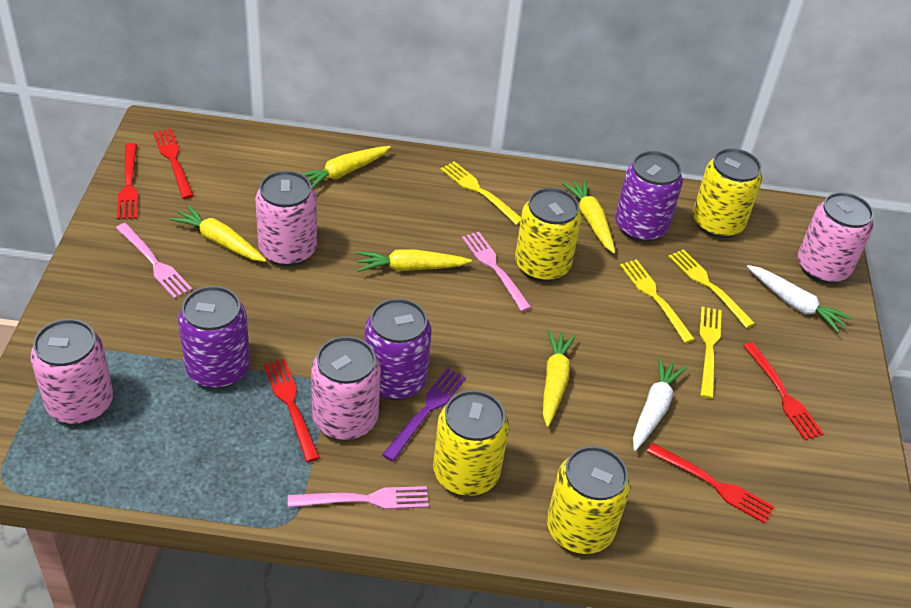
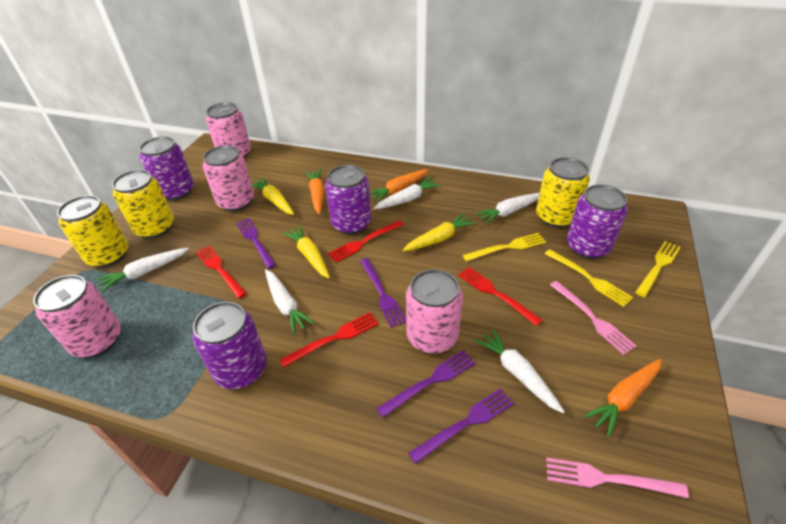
orange carrot: 0 -> 3
pink fork: 3 -> 2
purple can: 3 -> 4
purple fork: 1 -> 4
red fork: 5 -> 4
white carrot: 2 -> 5
yellow can: 4 -> 3
yellow carrot: 5 -> 3
yellow fork: 4 -> 3

